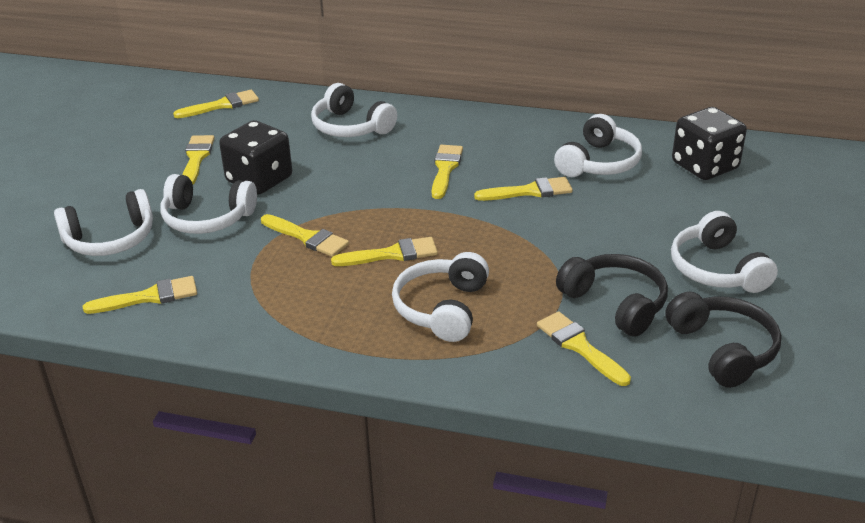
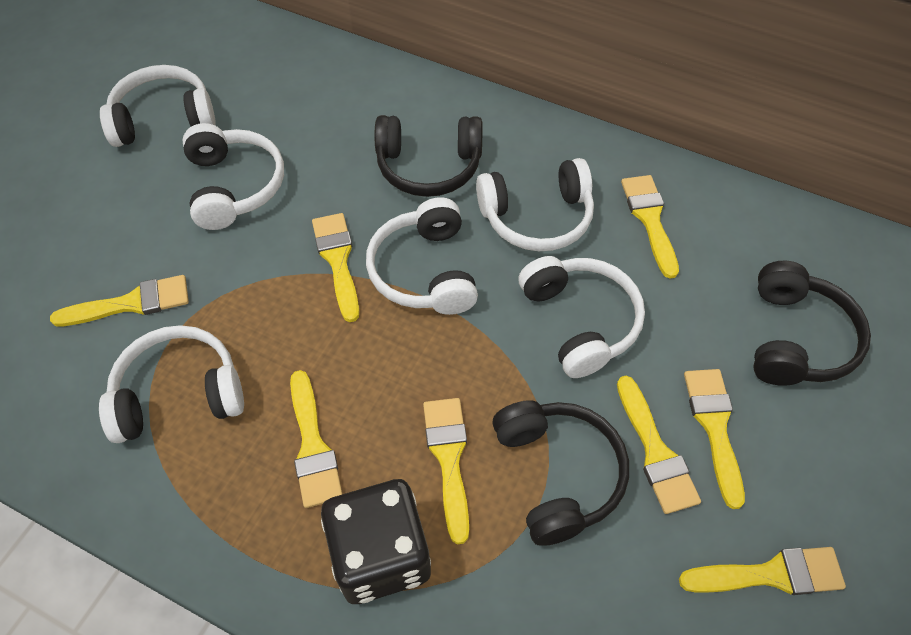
black dice: 2 -> 1
black headphones: 2 -> 3

